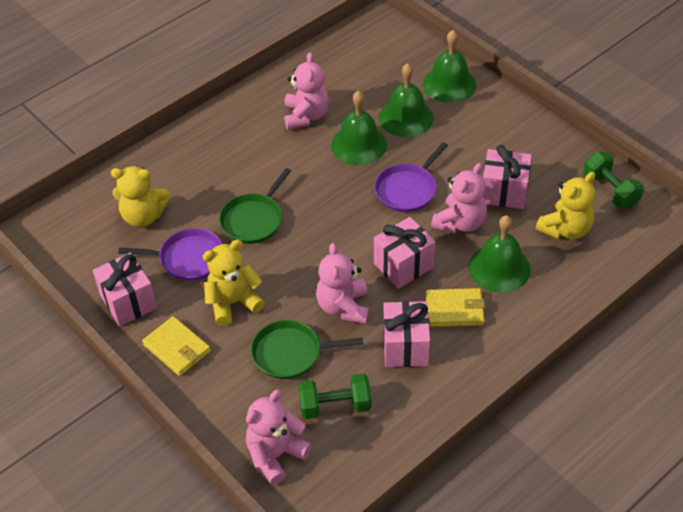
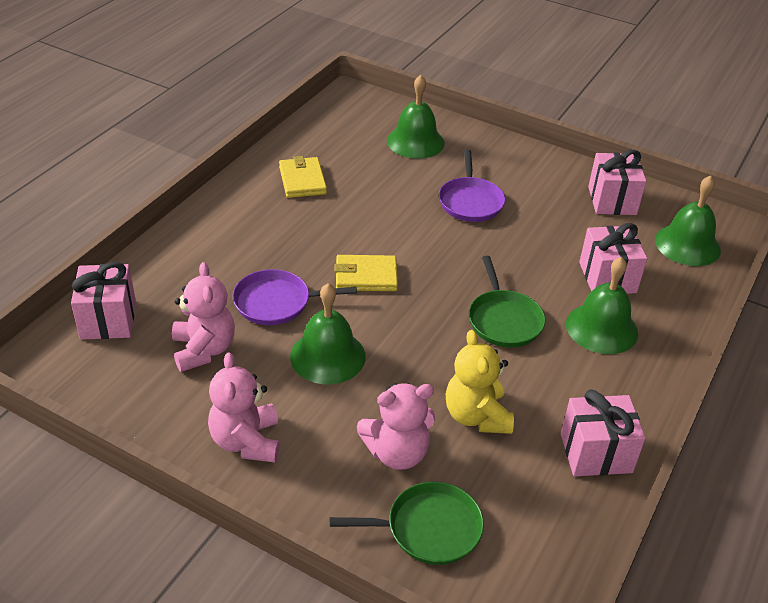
green dumbbell: 2 -> 0
pink teddy bear: 4 -> 3
yellow teddy bear: 3 -> 1

